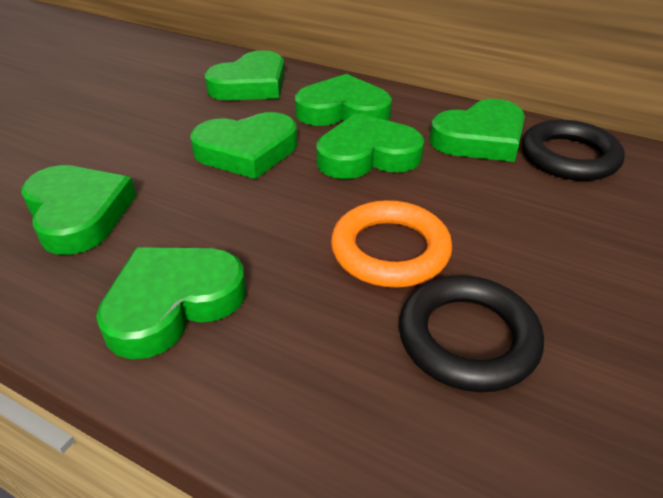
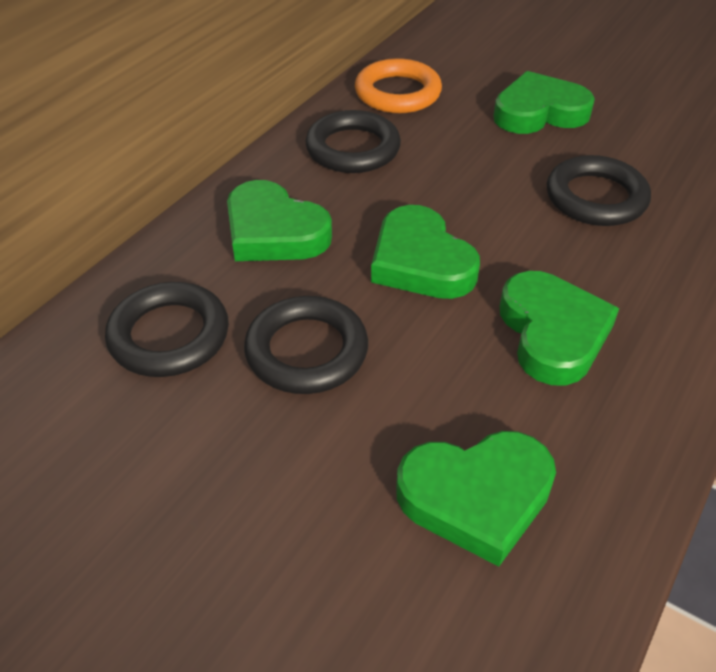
black ring: 2 -> 4
green heart: 7 -> 5

